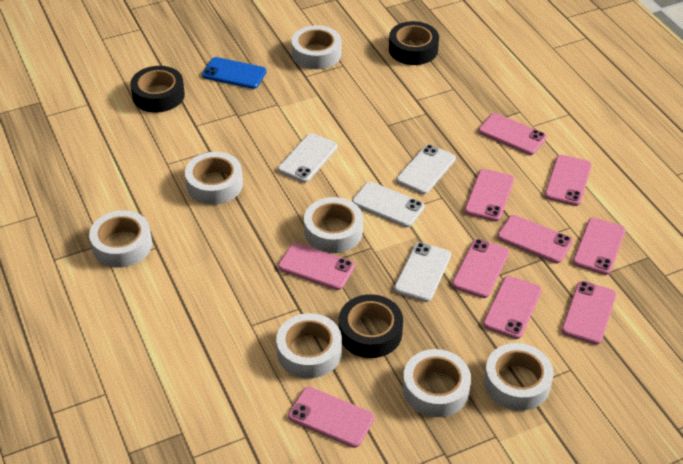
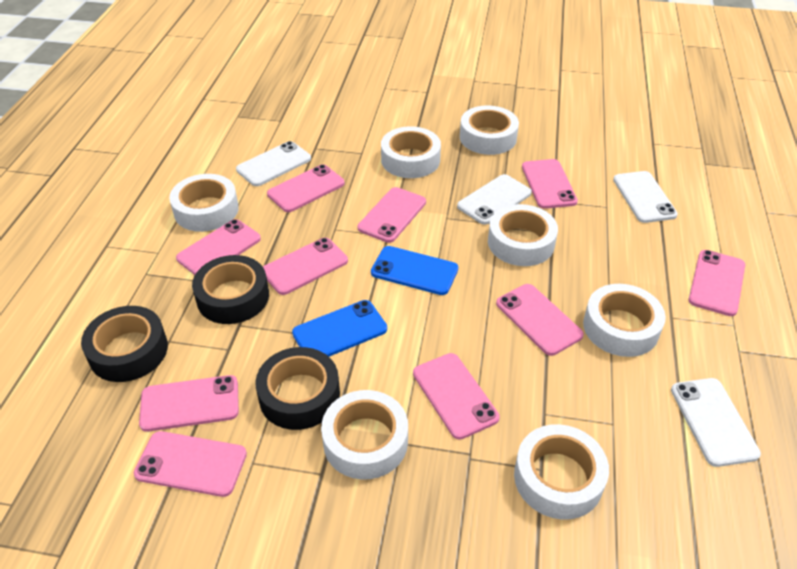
blue phone: 1 -> 2

